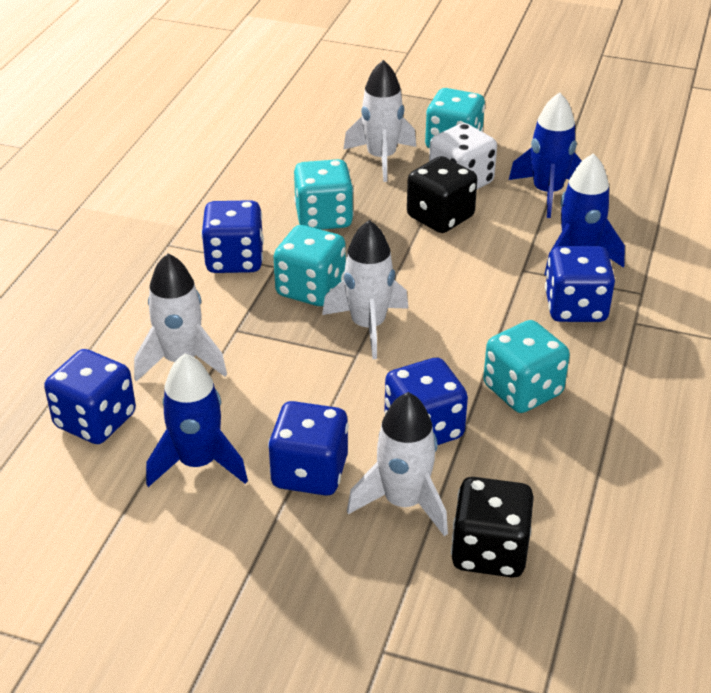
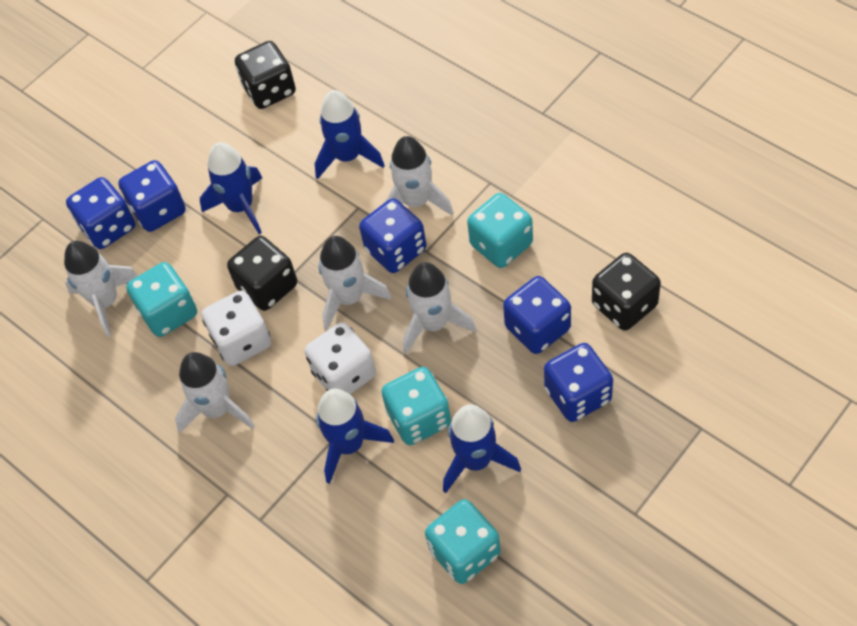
black dice: 2 -> 3
blue rocket: 3 -> 4
white dice: 1 -> 2
white rocket: 4 -> 5

